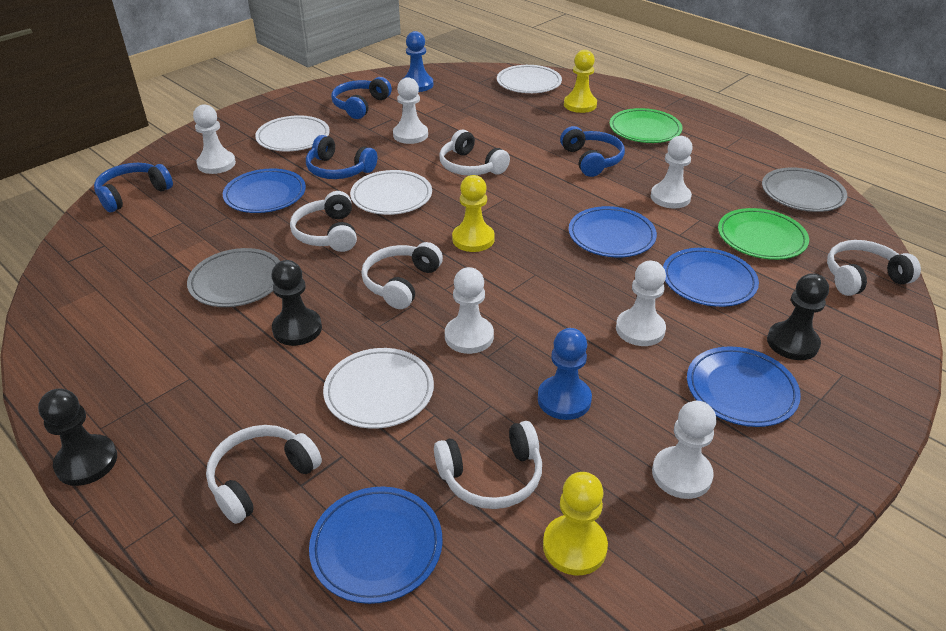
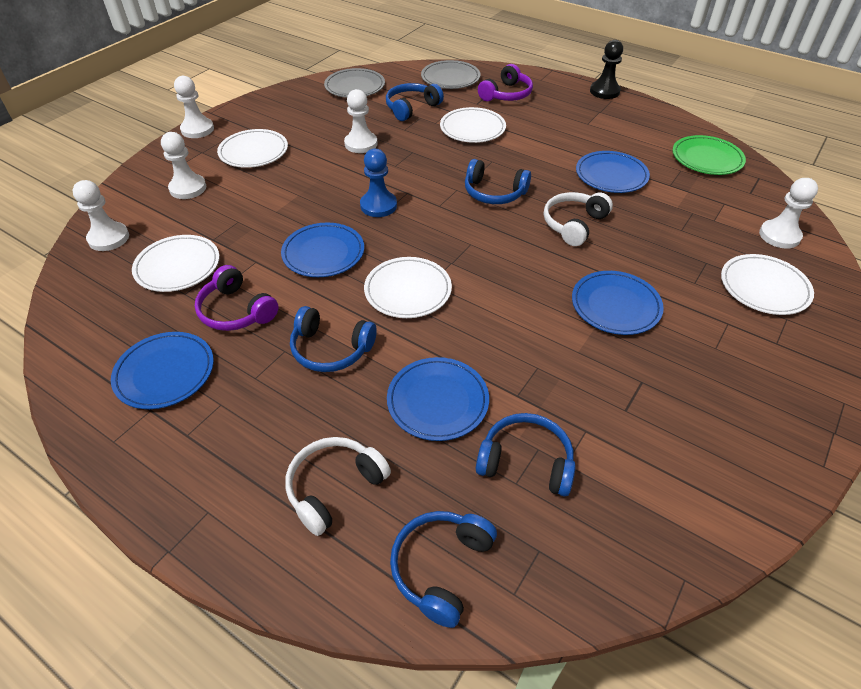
black pawn: 3 -> 1
blue headphones: 4 -> 5
blue pawn: 2 -> 1
green plate: 2 -> 1
purple headphones: 0 -> 2
white headphones: 6 -> 2
white pawn: 6 -> 5
white plate: 4 -> 5
yellow pawn: 3 -> 0

